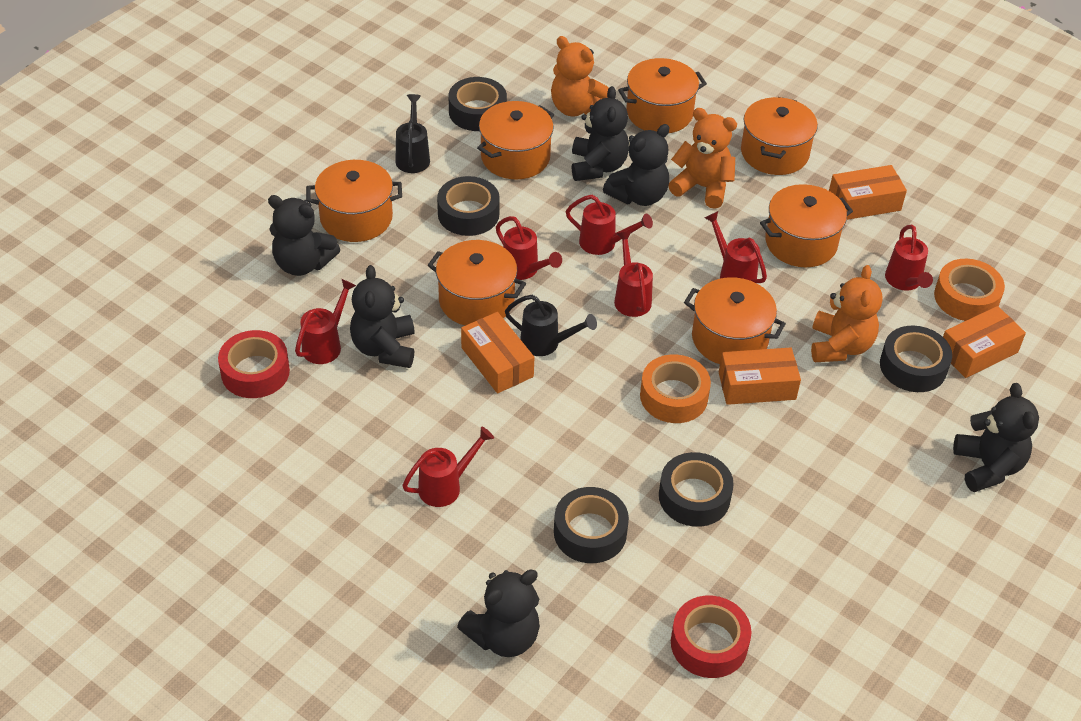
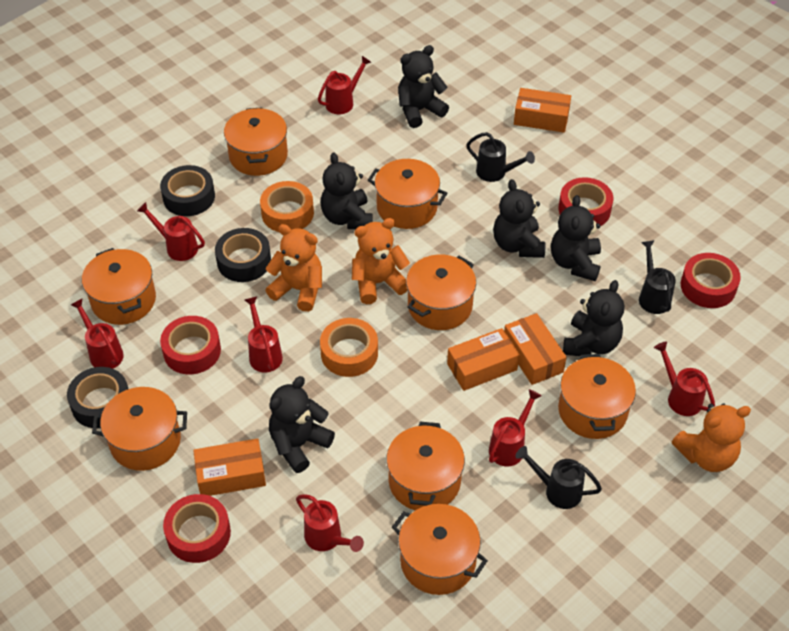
black tape: 5 -> 3
black watering can: 2 -> 3
orange pot: 7 -> 8
red tape: 2 -> 4

